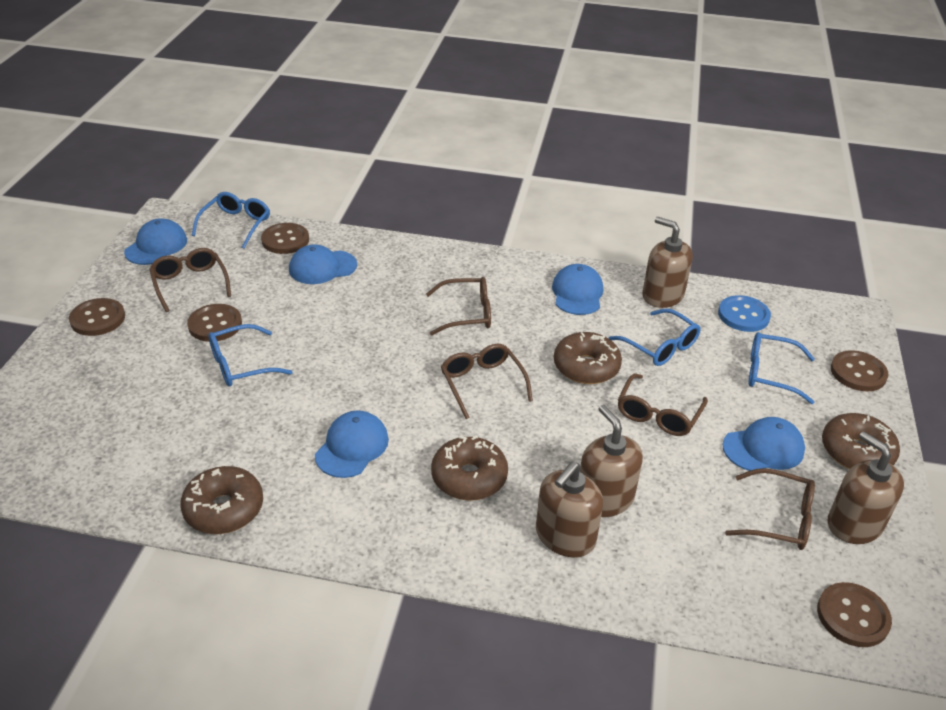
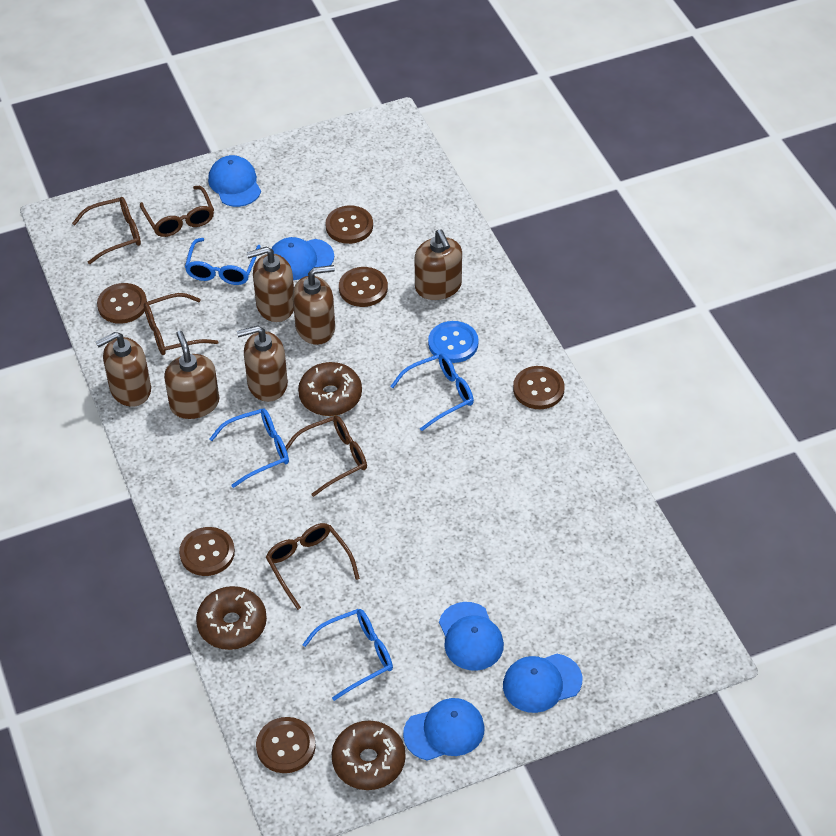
brown button: 5 -> 6
brown donut: 4 -> 3
brown soap dispenser: 4 -> 6

